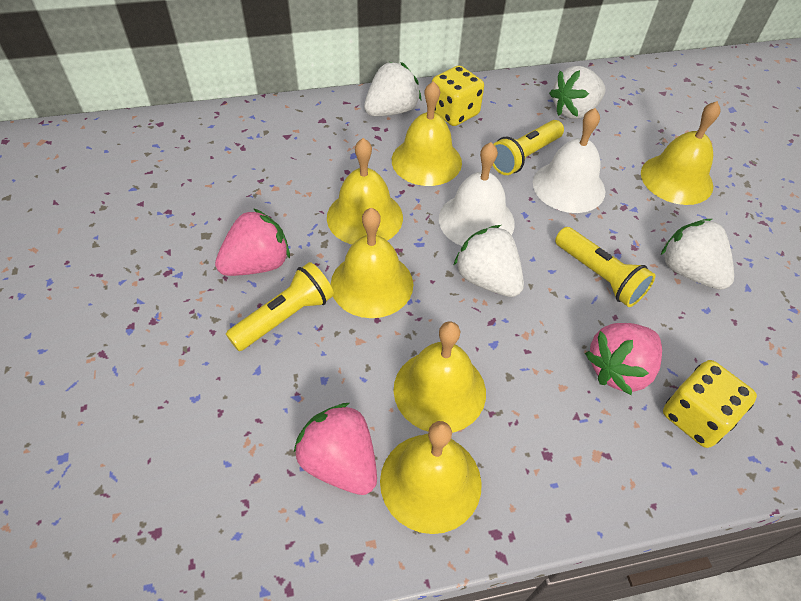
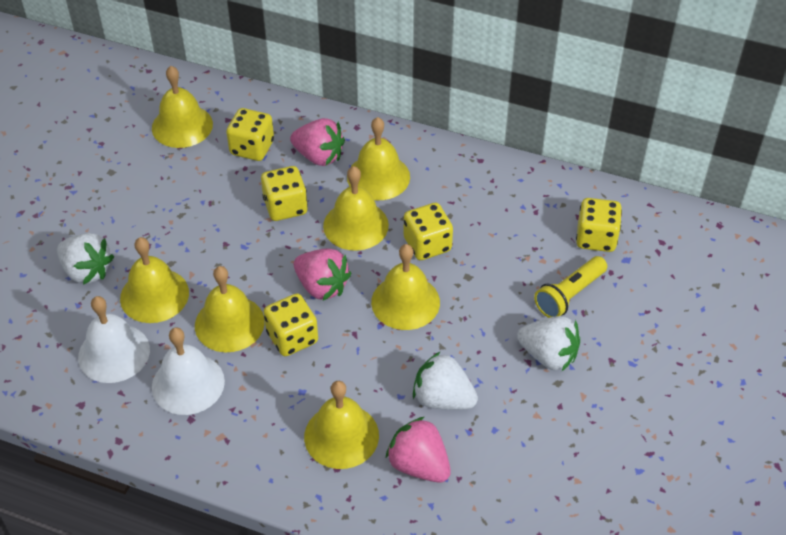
white strawberry: 4 -> 3
yellow bell: 6 -> 7
yellow dice: 2 -> 5
yellow flashlight: 3 -> 1

